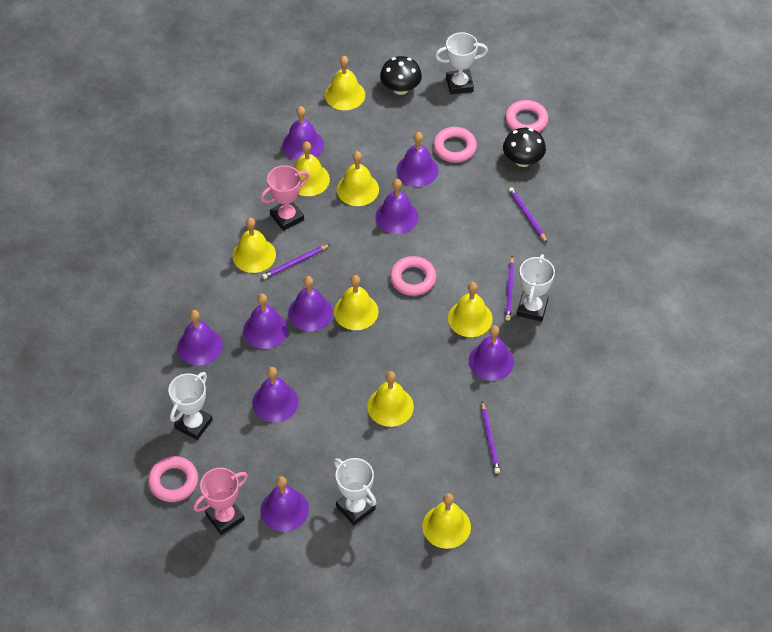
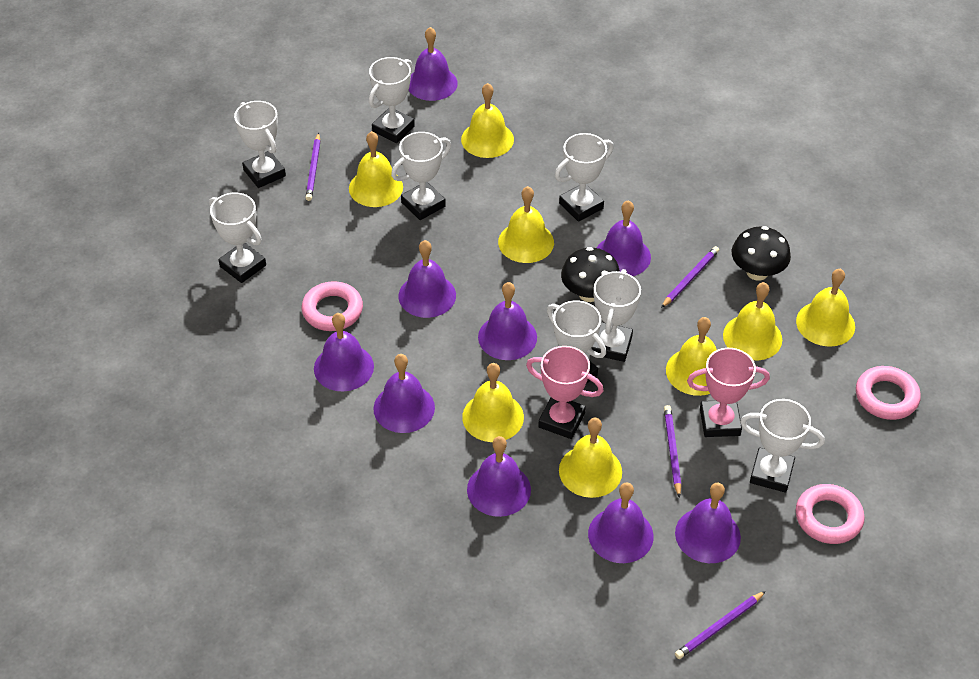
pink ring: 4 -> 3
white trophy: 4 -> 8

